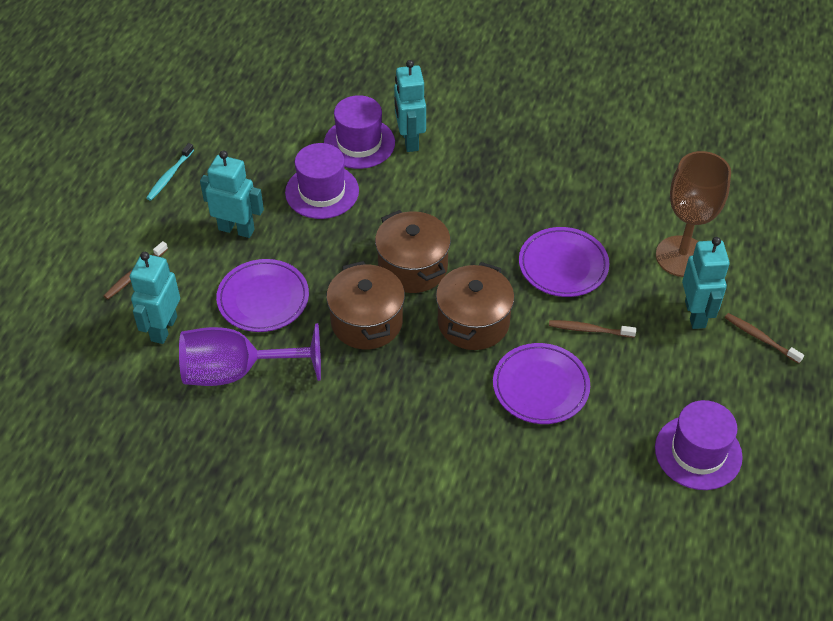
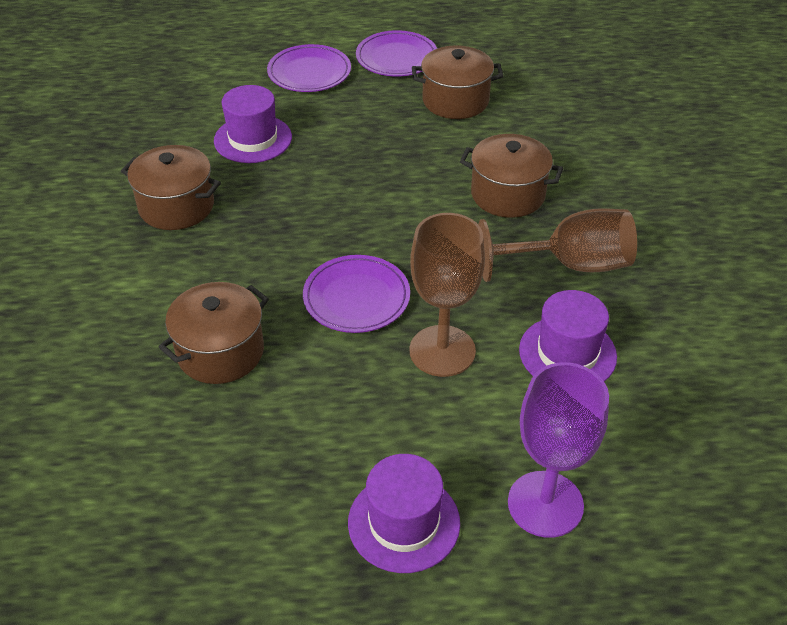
brown goblet: 1 -> 2
brown pot: 3 -> 4
brown toothbrush: 3 -> 0
turquoise robot: 4 -> 0
turquoise toothbrush: 1 -> 0

